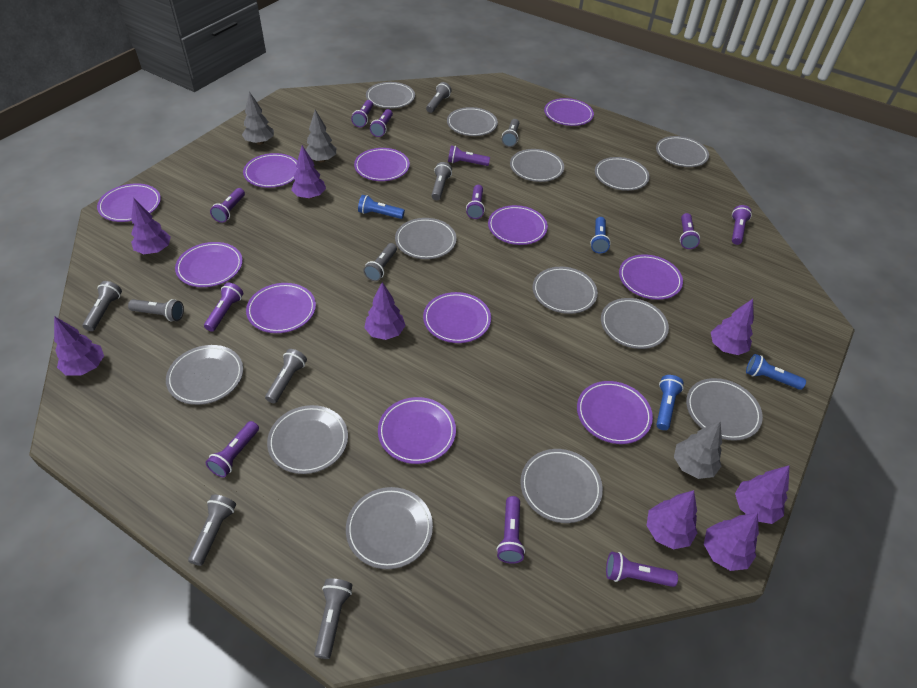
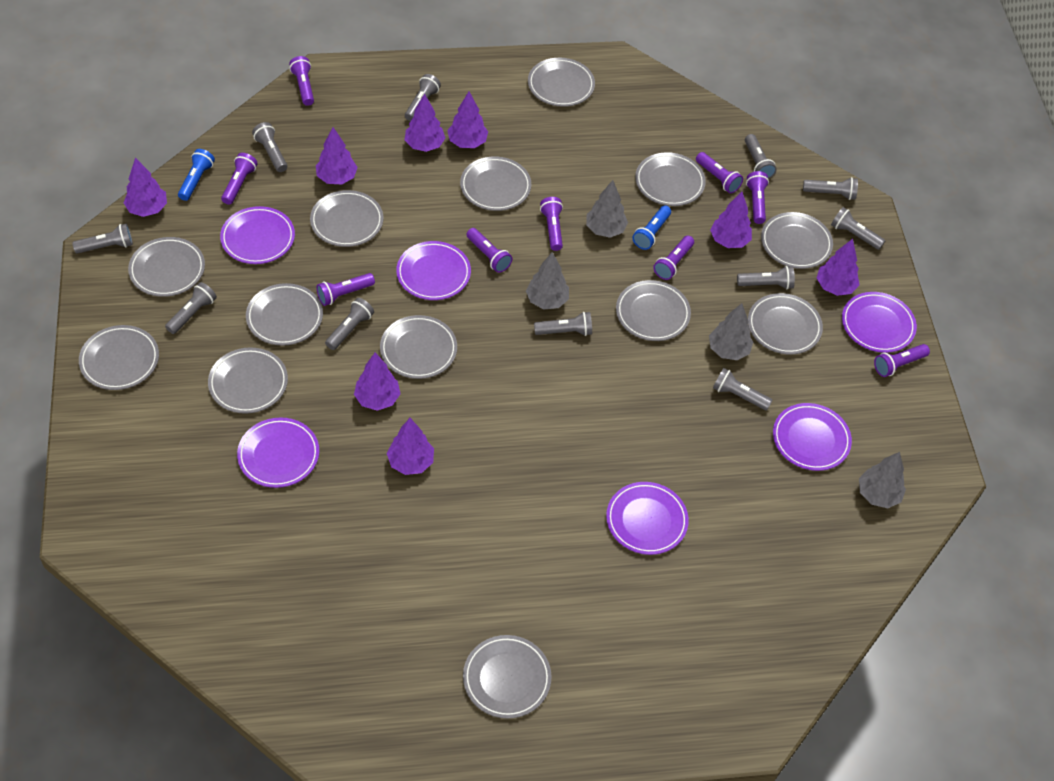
blue flashlight: 4 -> 2
grey flashlight: 9 -> 11
grey tree: 3 -> 4
purple flashlight: 11 -> 9
purple plate: 11 -> 6

